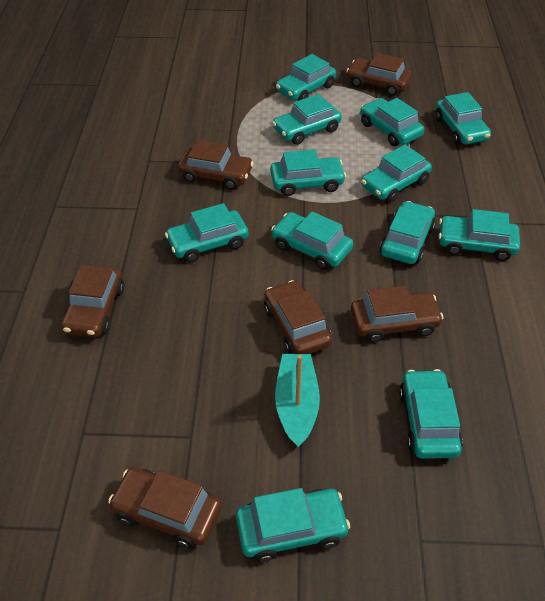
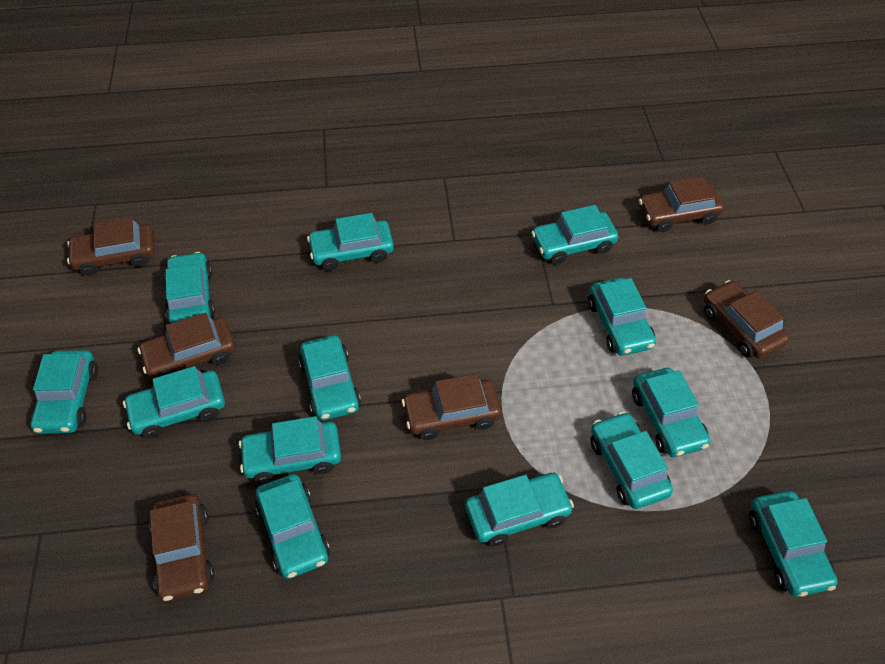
turquoise boat: 1 -> 0
turquoise car: 12 -> 13

